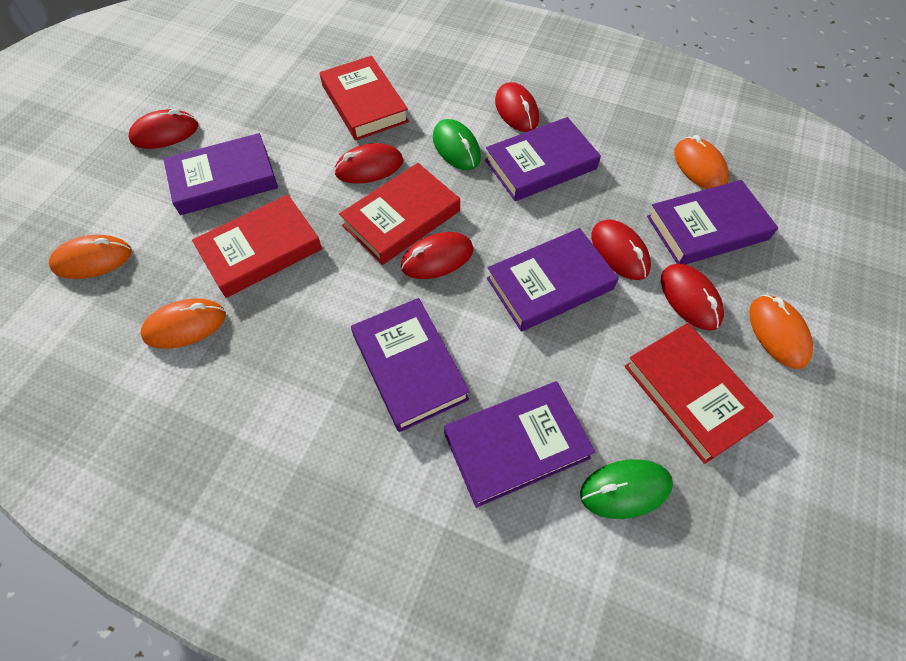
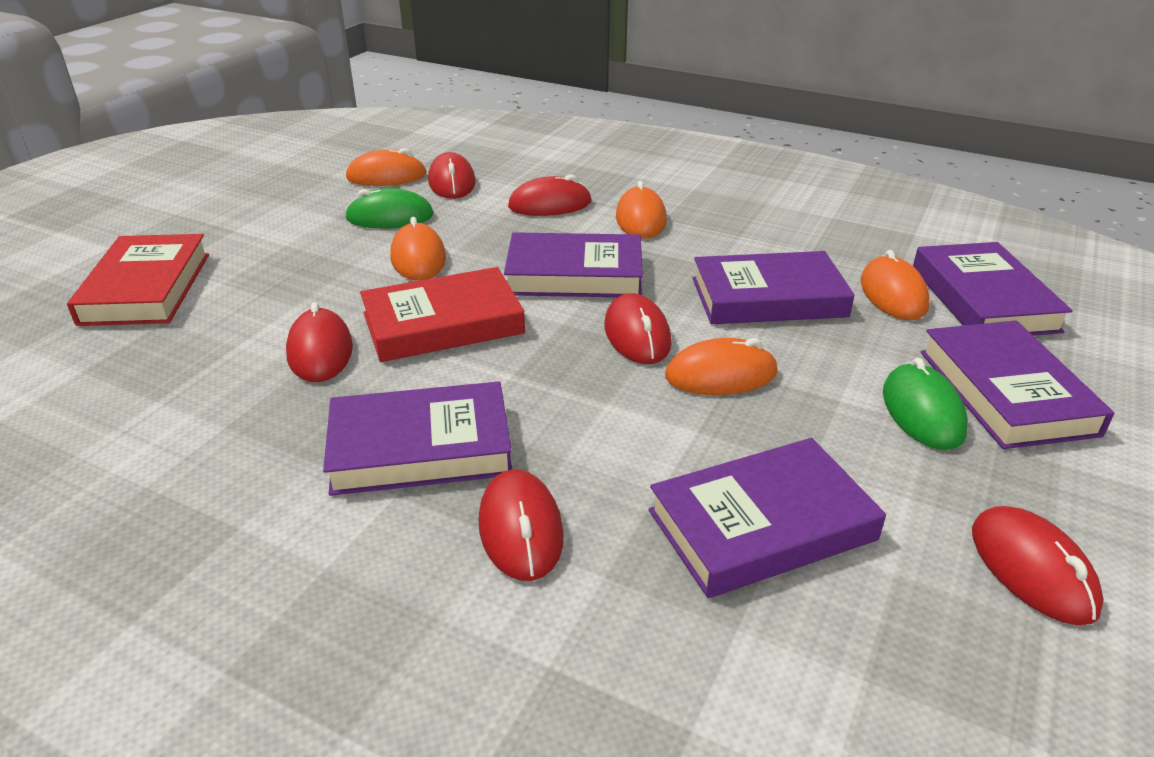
orange mouse: 4 -> 5
red book: 4 -> 2

